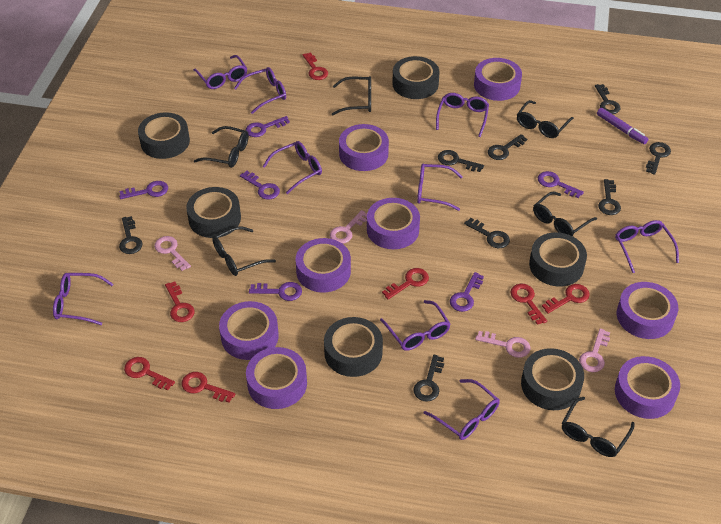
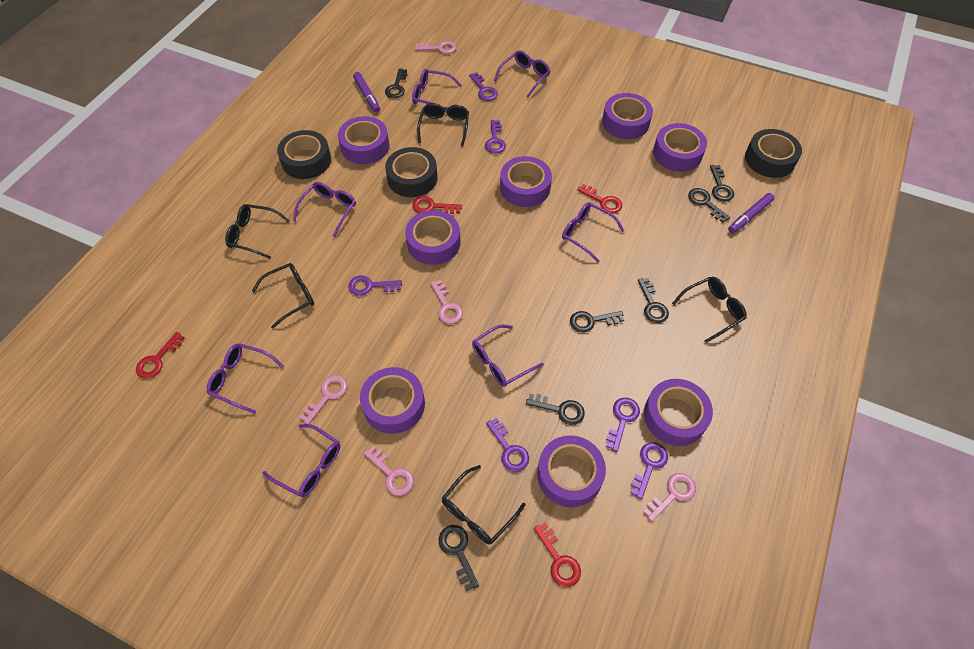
black glasses: 6 -> 5
black key: 8 -> 7
black tape: 6 -> 3
pink key: 4 -> 5
purple glasses: 9 -> 7
purple marker: 1 -> 2
red key: 7 -> 4

